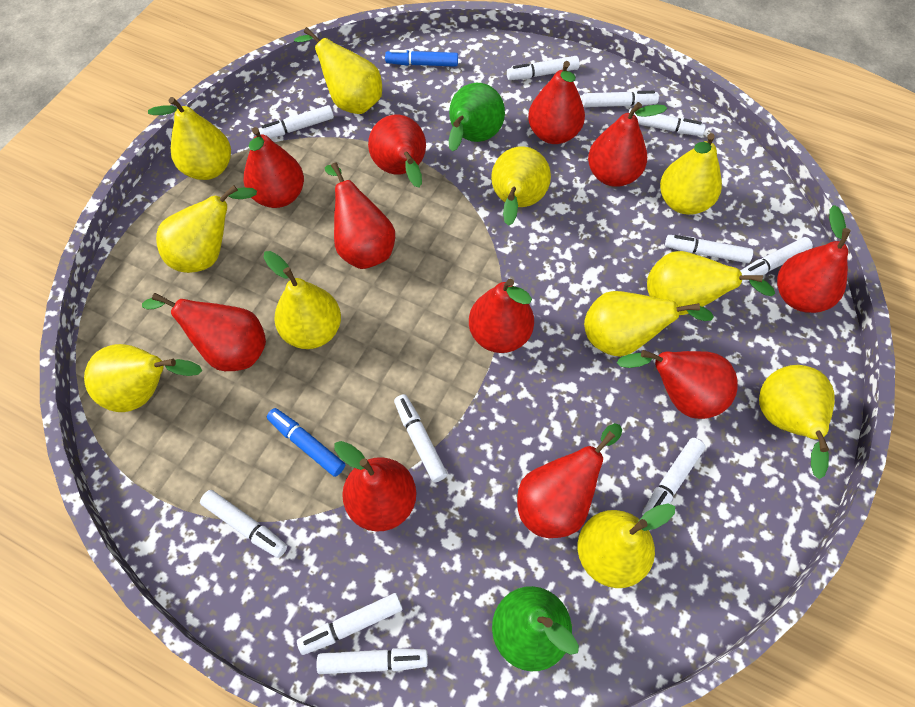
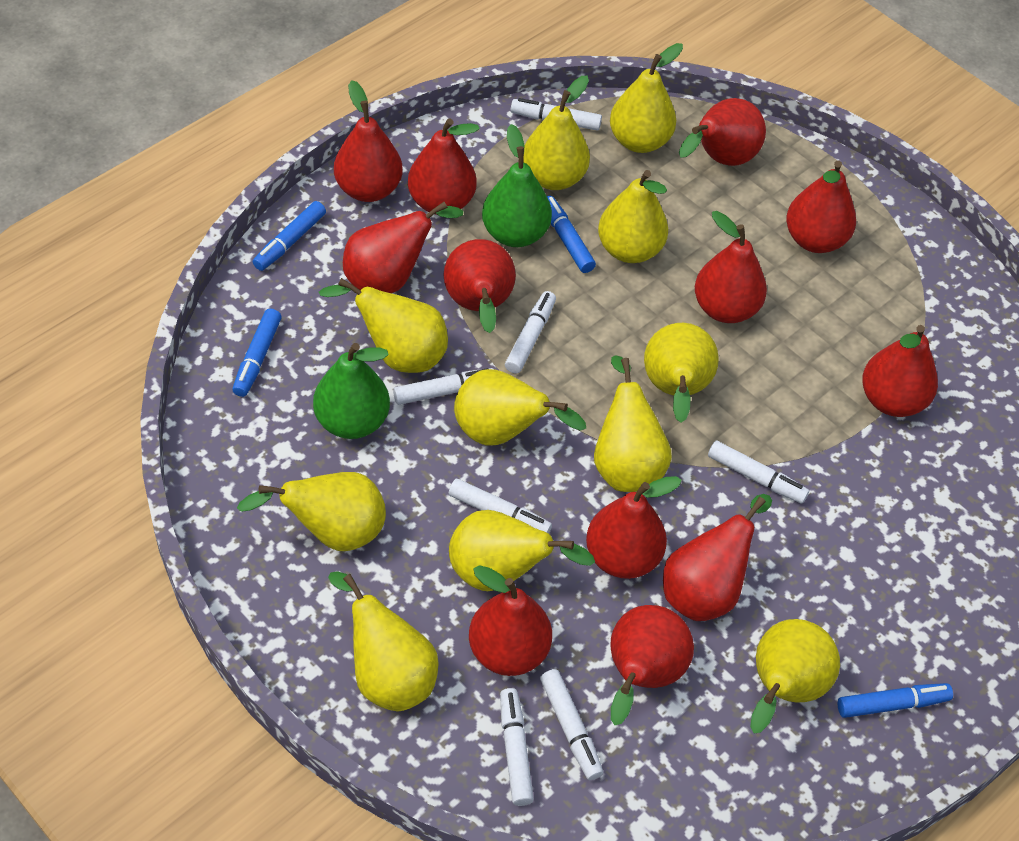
blue marker: 2 -> 4
red pear: 11 -> 12
white marker: 11 -> 7

